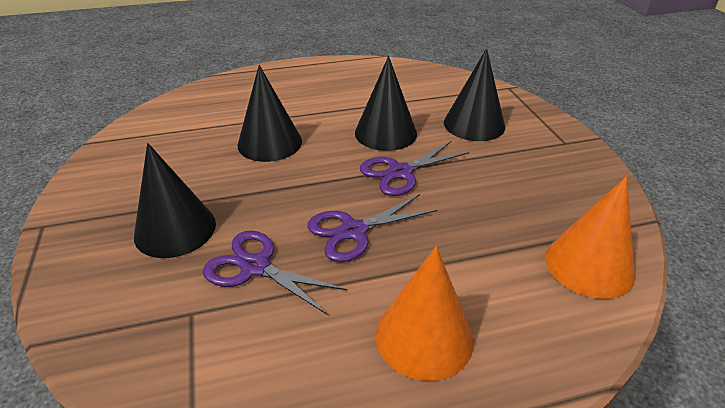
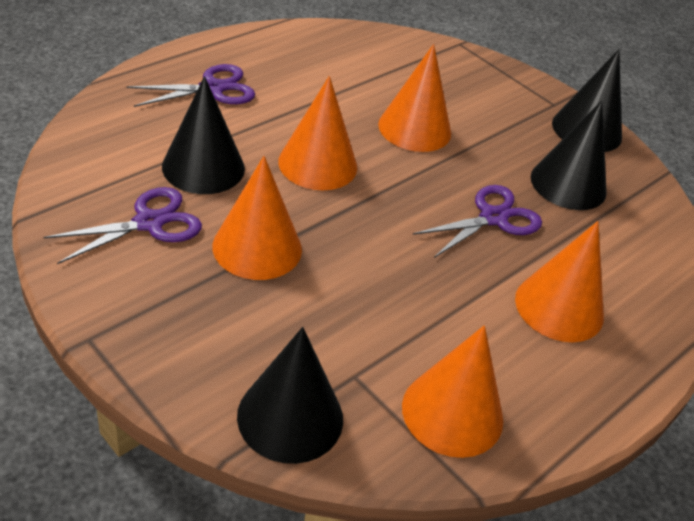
orange cone: 2 -> 5

